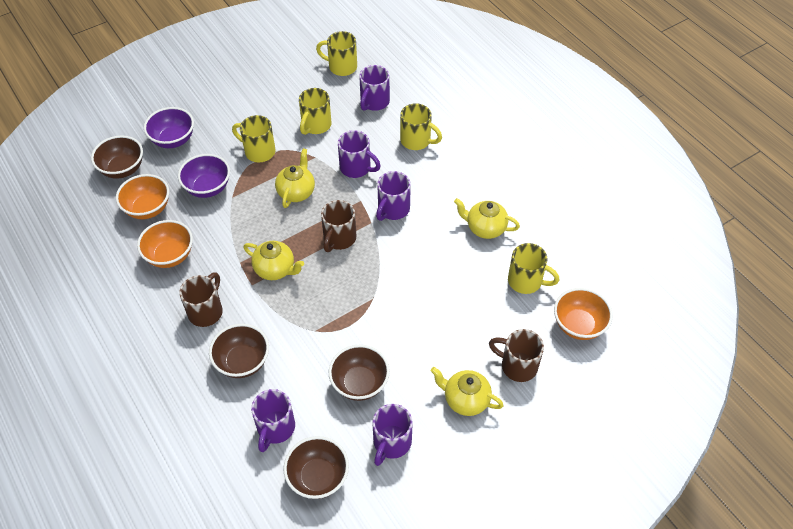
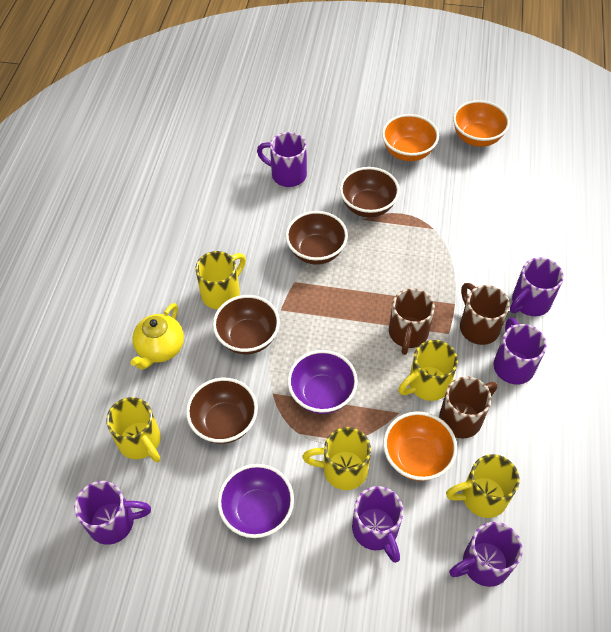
purple mug: 5 -> 6
yellow teapot: 4 -> 1

